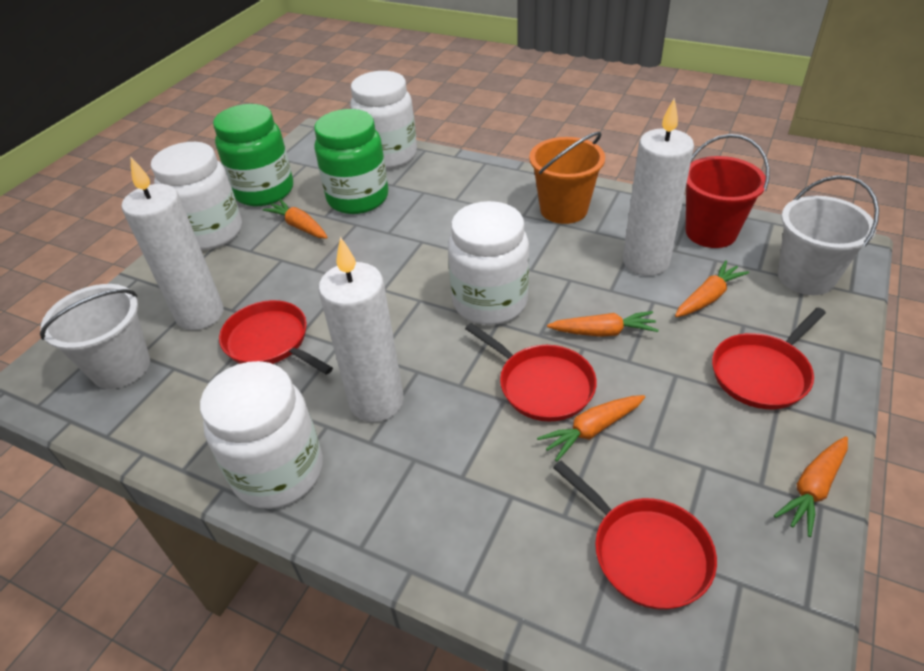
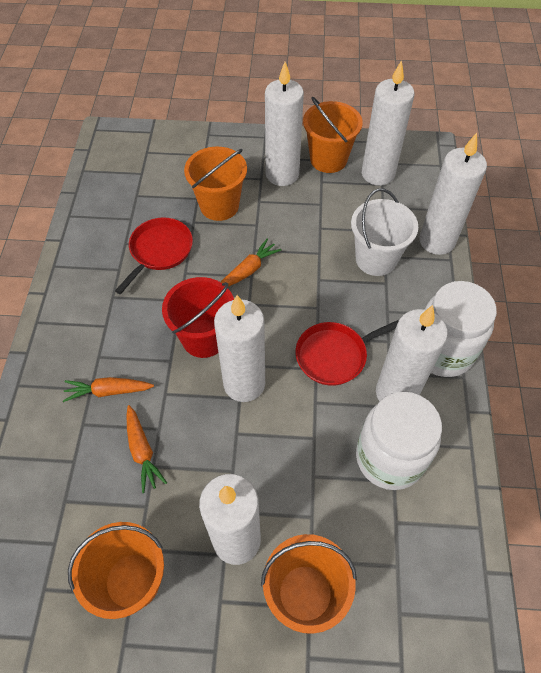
green jar: 2 -> 0
orange bucket: 1 -> 4
orange carrot: 5 -> 3
red pan: 4 -> 2
white bucket: 2 -> 1
white candle: 3 -> 6
white jar: 4 -> 2

